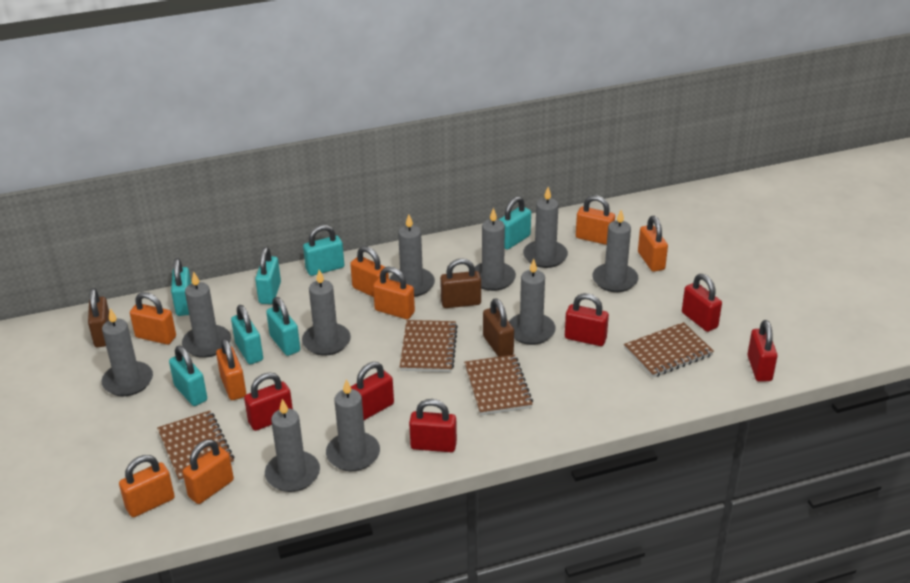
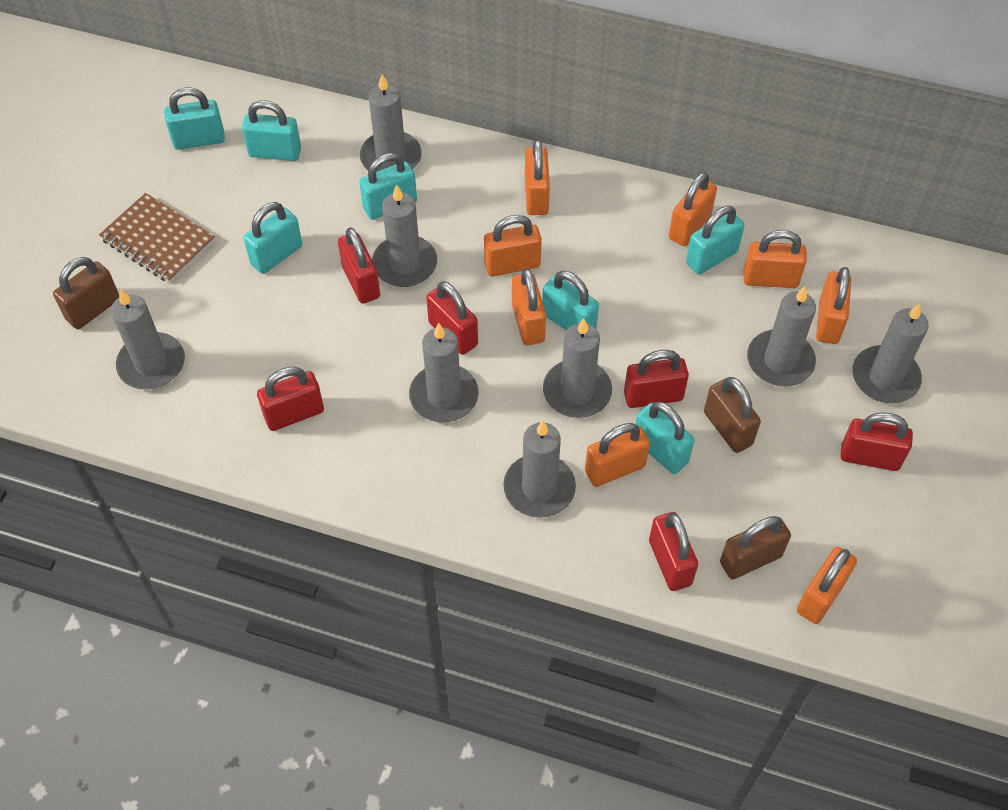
brown notebook: 4 -> 1
grey candle: 10 -> 8

